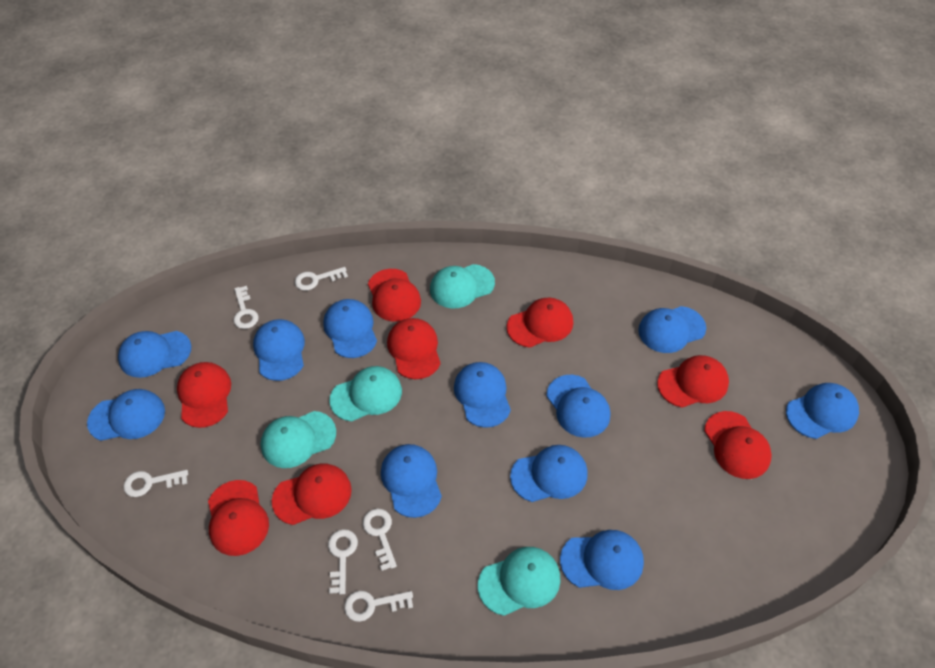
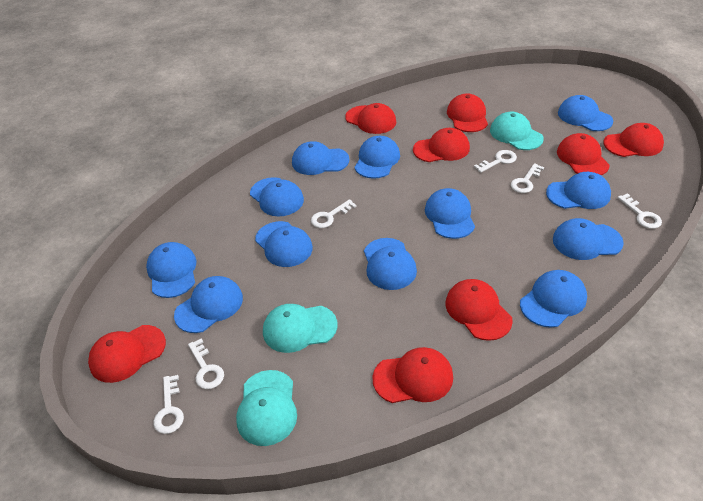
blue cap: 11 -> 12
turquoise cap: 4 -> 3

